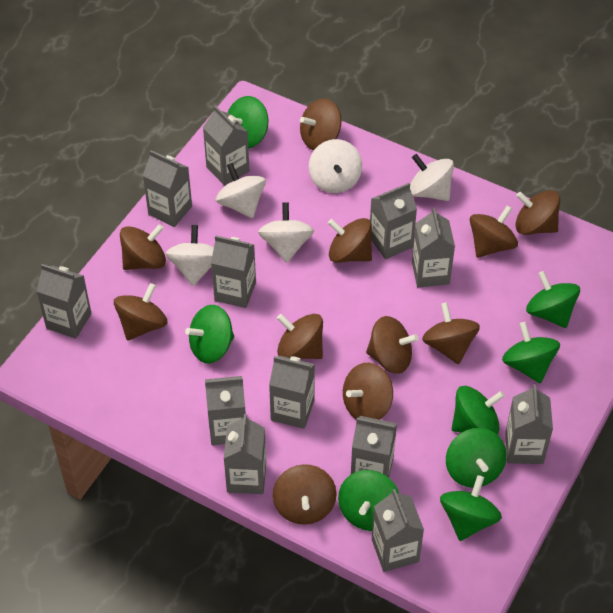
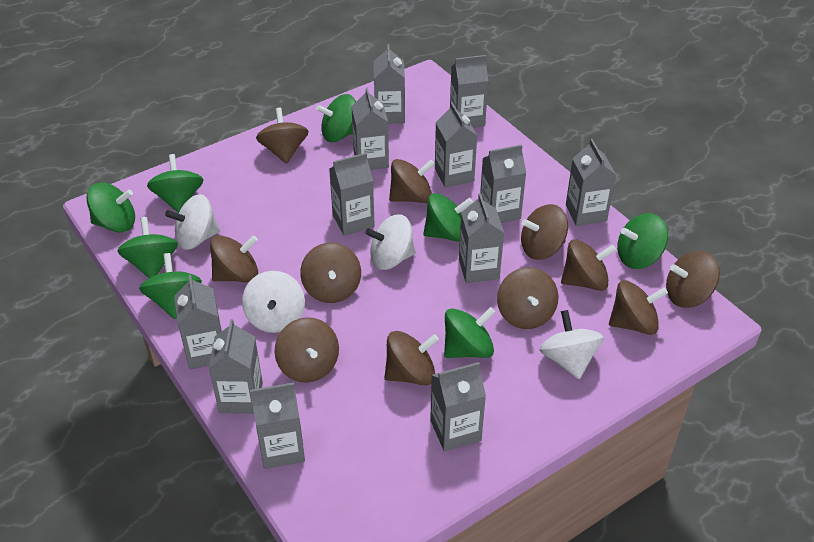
white spinning top: 5 -> 4

